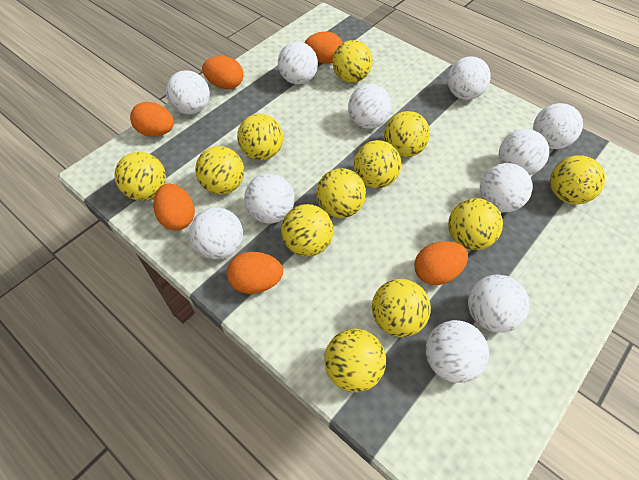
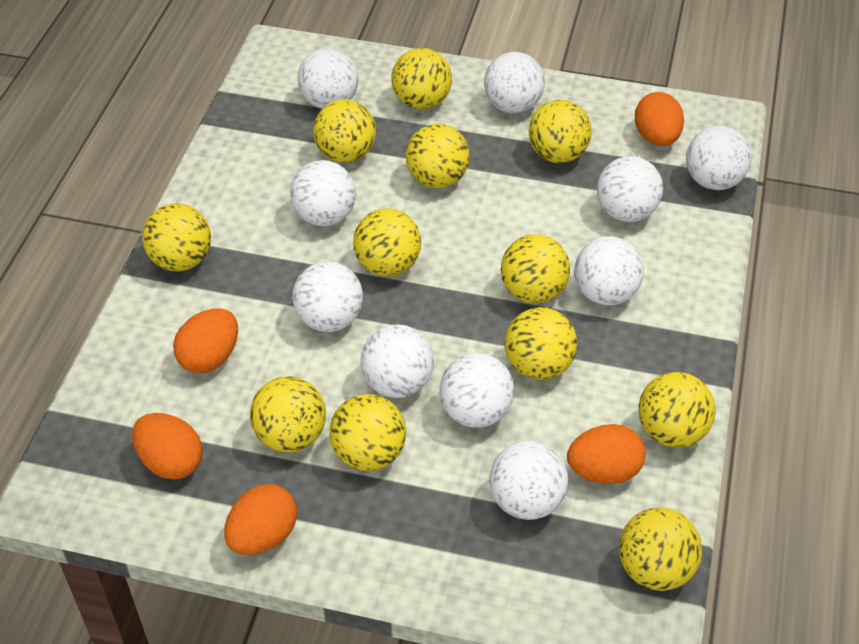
orange egg: 6 -> 5
white ball: 11 -> 10

